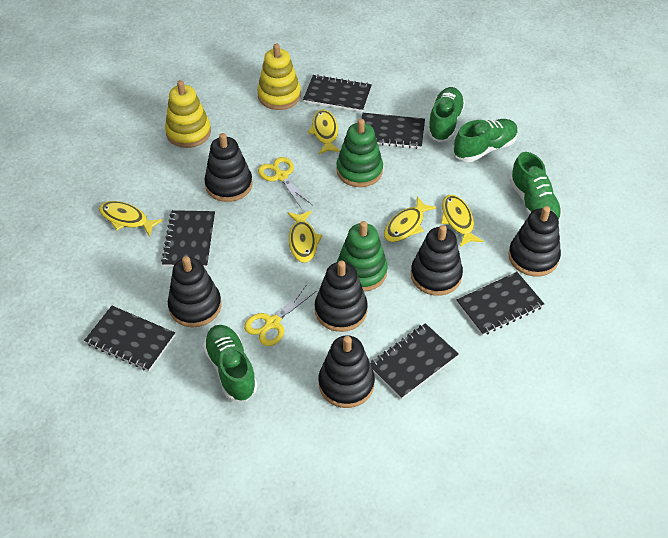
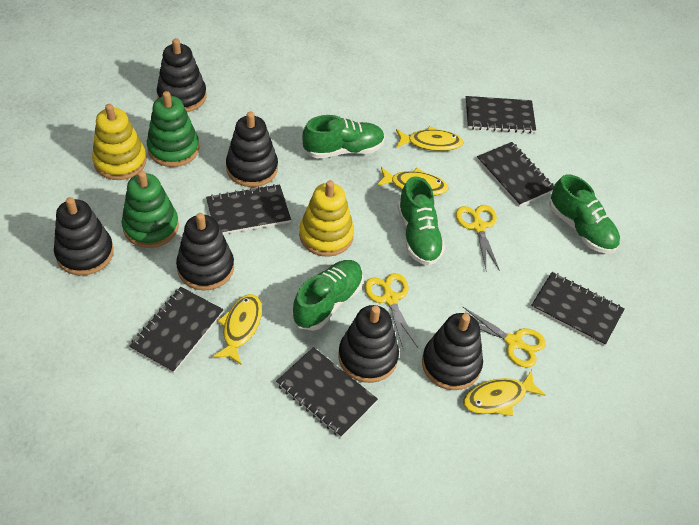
yellow fish: 5 -> 4
yellow scissors: 2 -> 3

